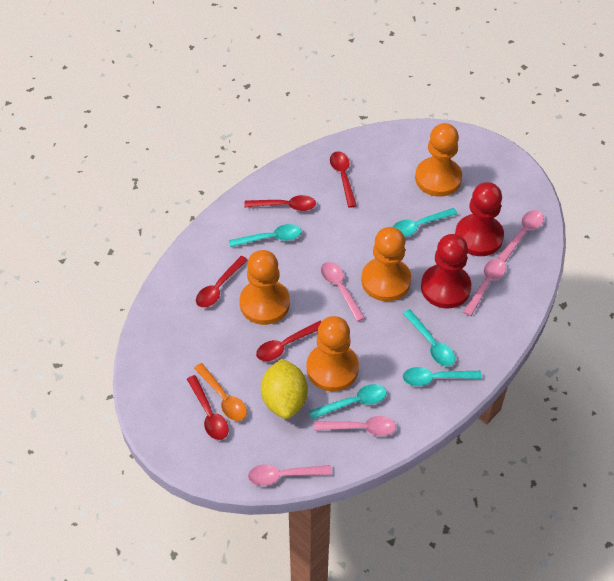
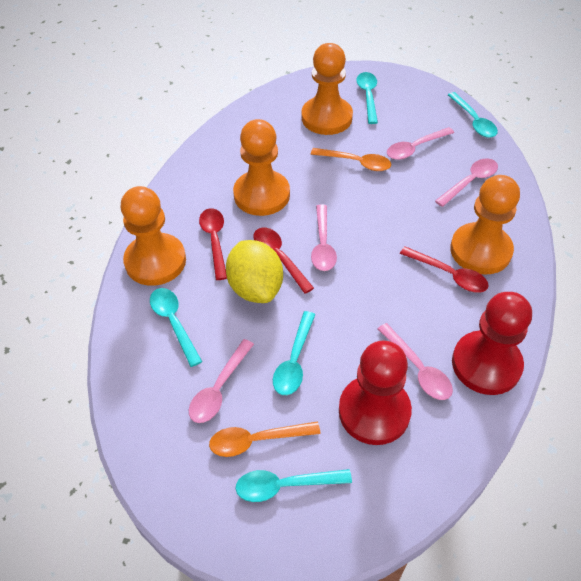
orange spoon: 1 -> 2
red spoon: 5 -> 3

